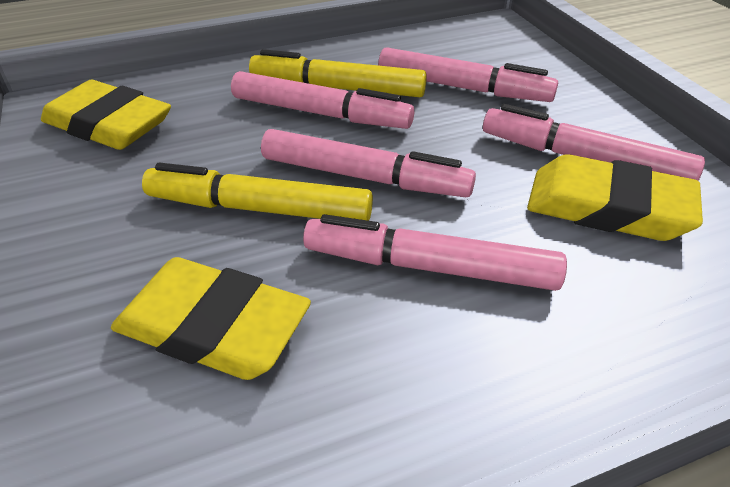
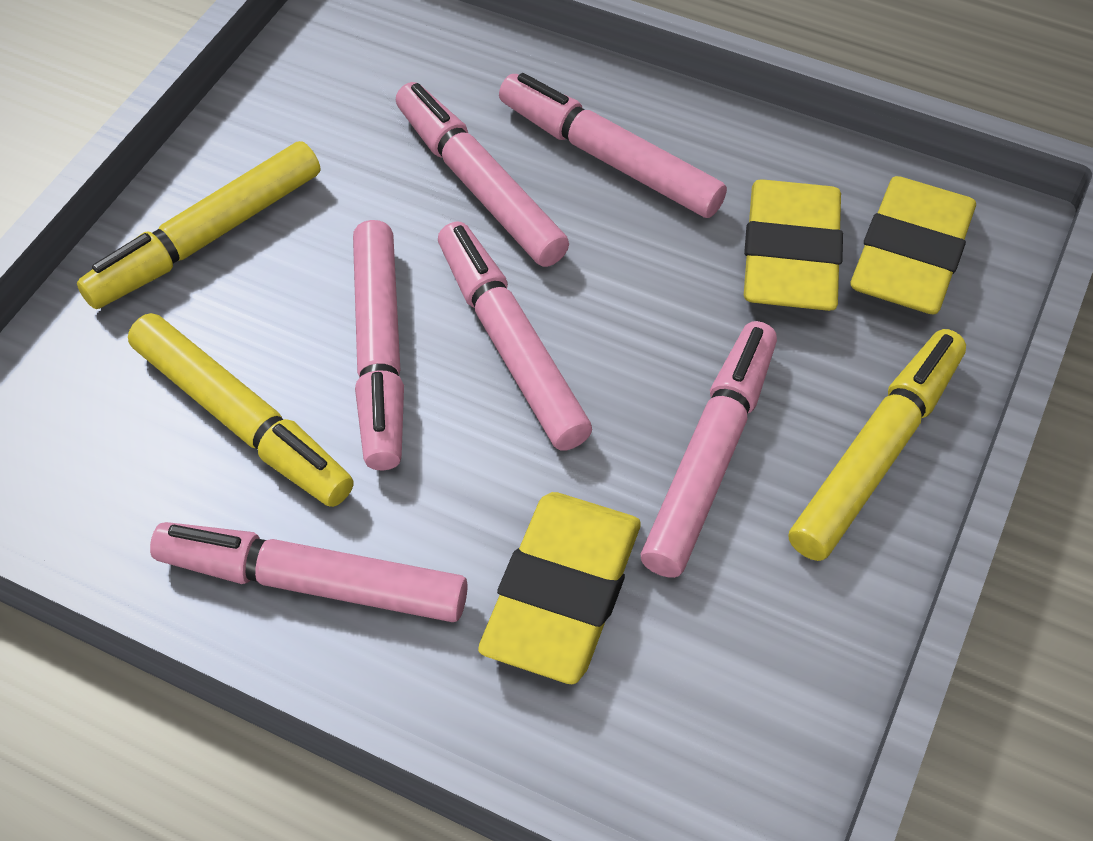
pink marker: 5 -> 6
yellow marker: 2 -> 3

